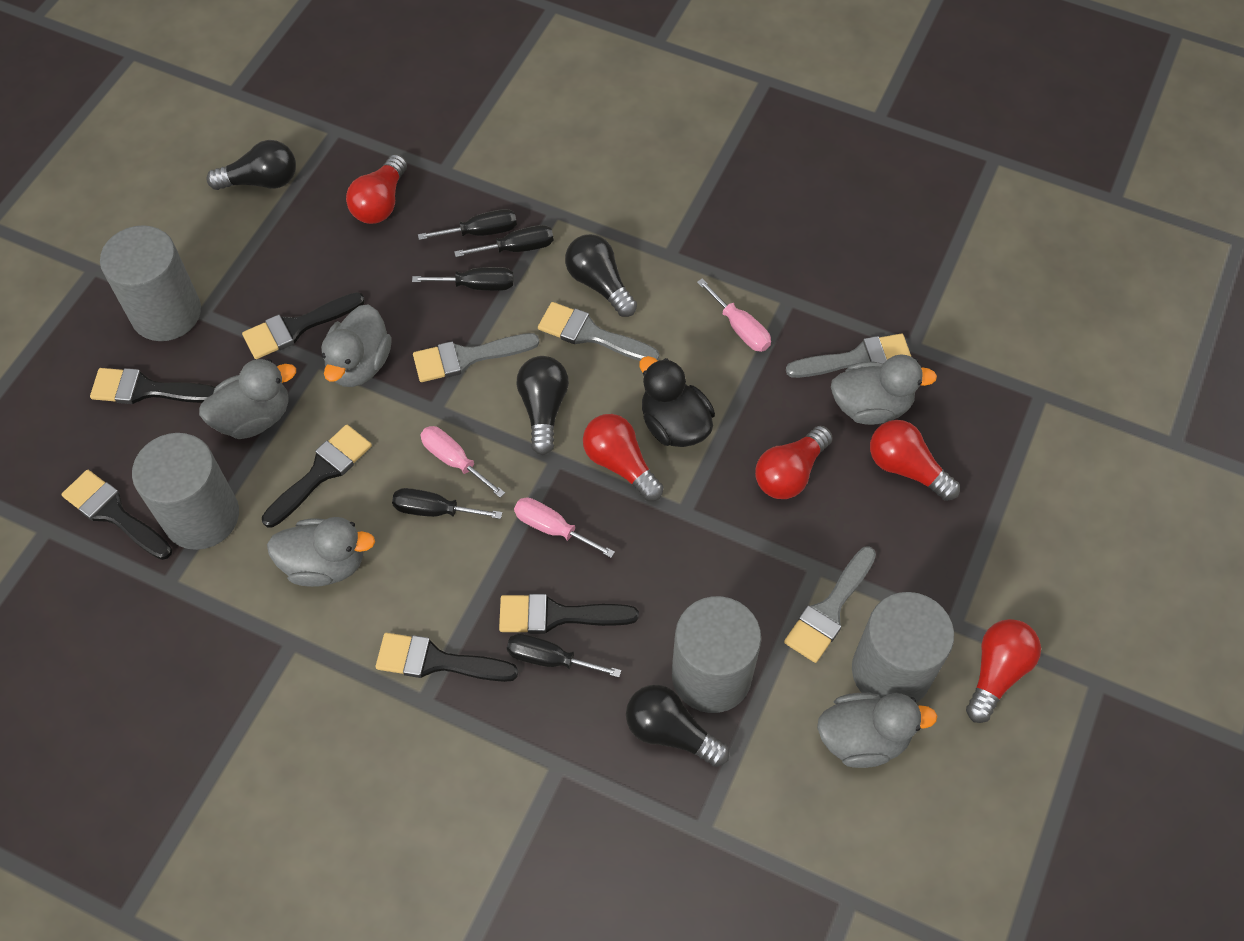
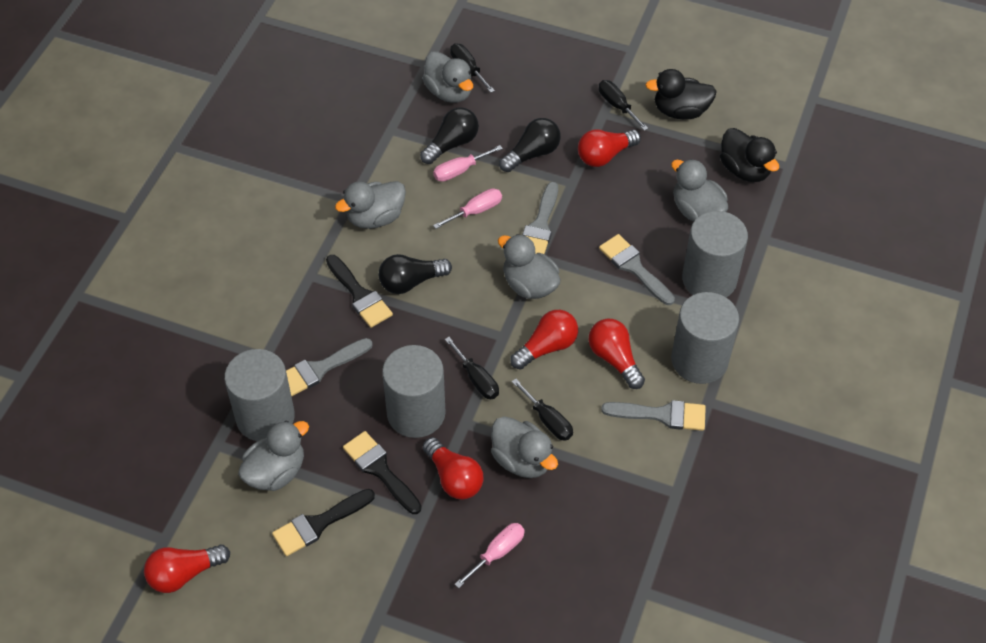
black brush: 6 -> 3
black duck: 1 -> 2
black light bulb: 4 -> 3
black screwdriver: 5 -> 4
grey duck: 5 -> 6

